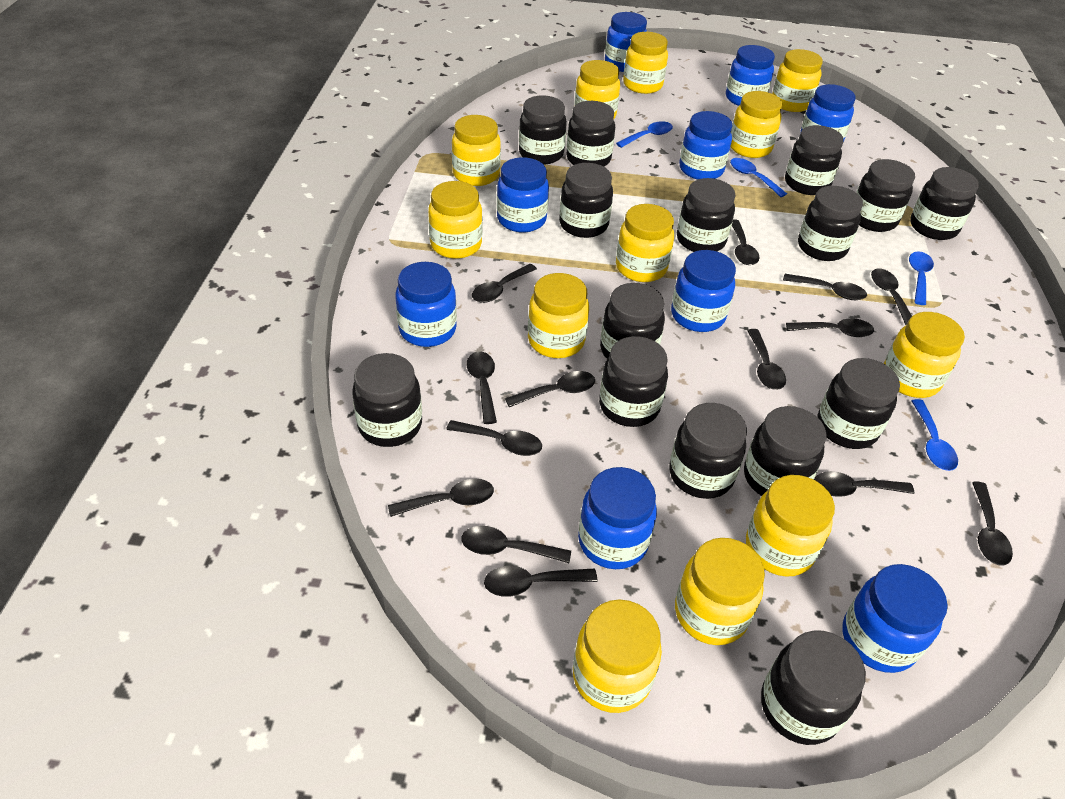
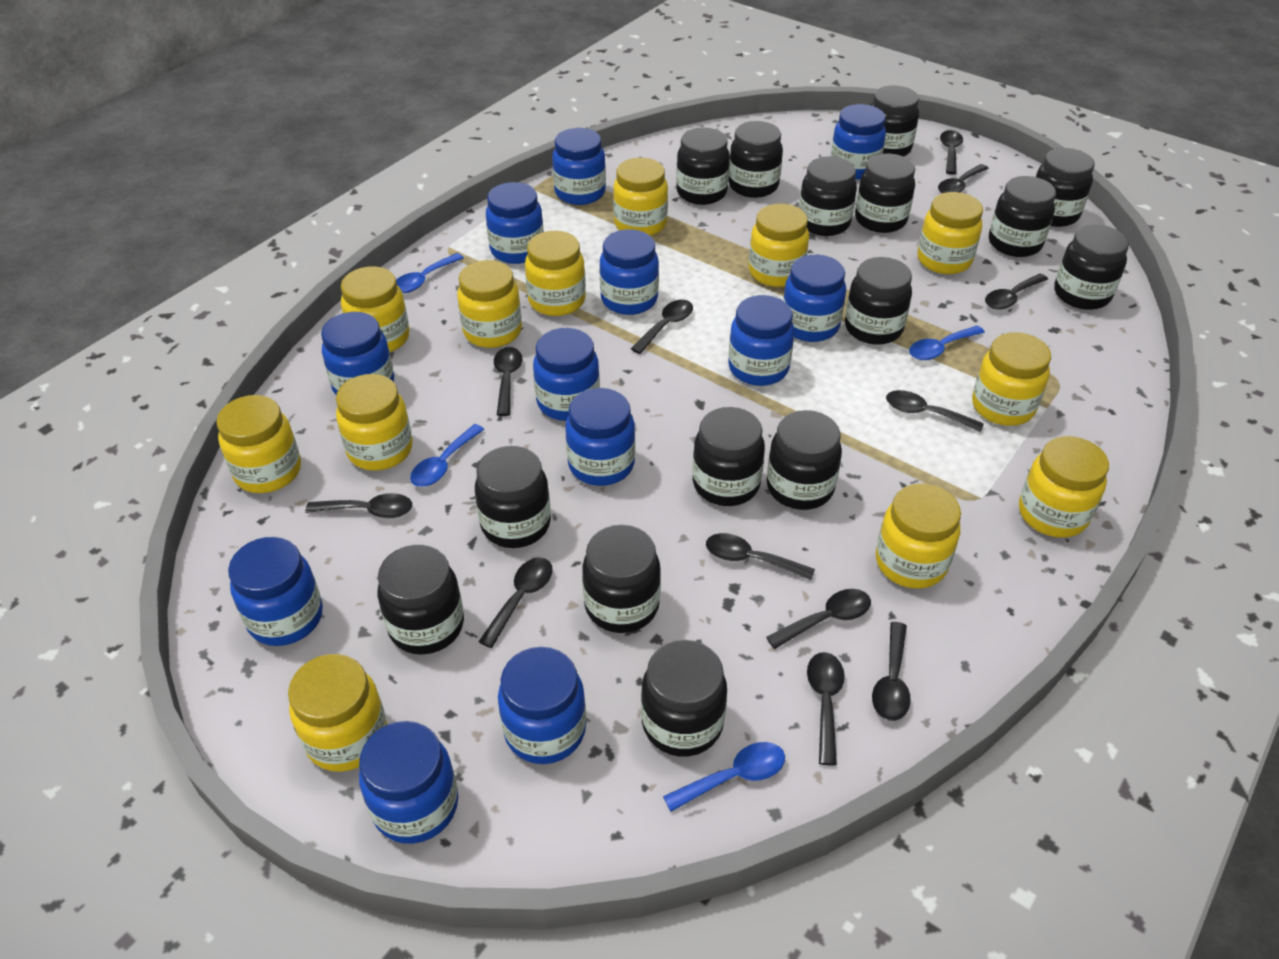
black spoon: 14 -> 12
blue jar: 9 -> 12

